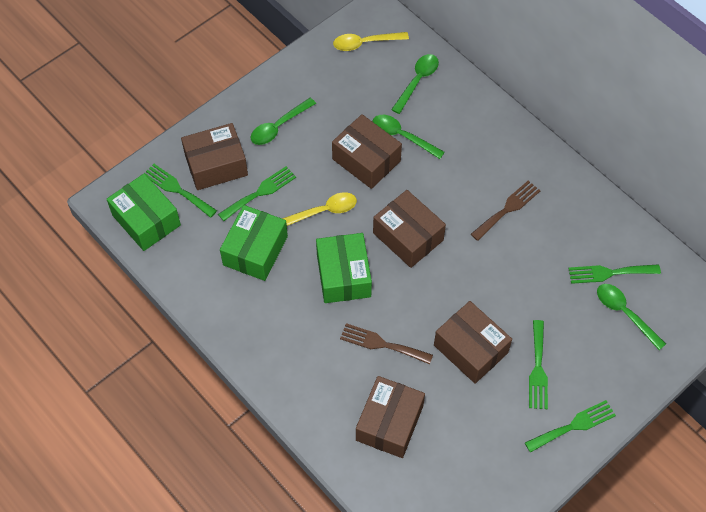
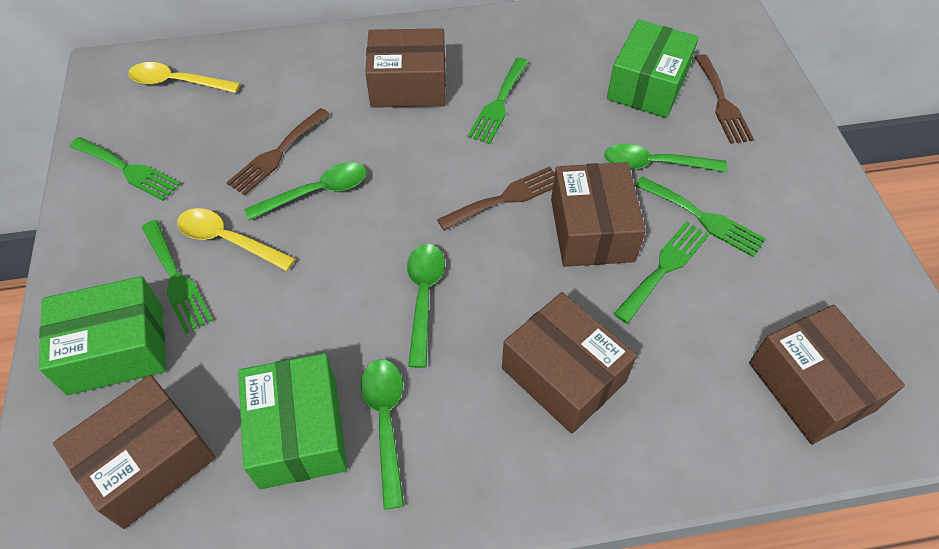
brown fork: 2 -> 3

